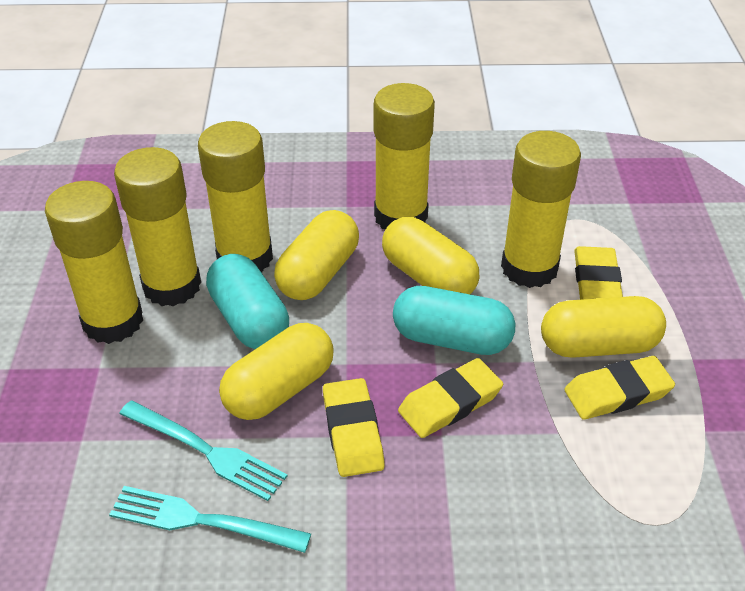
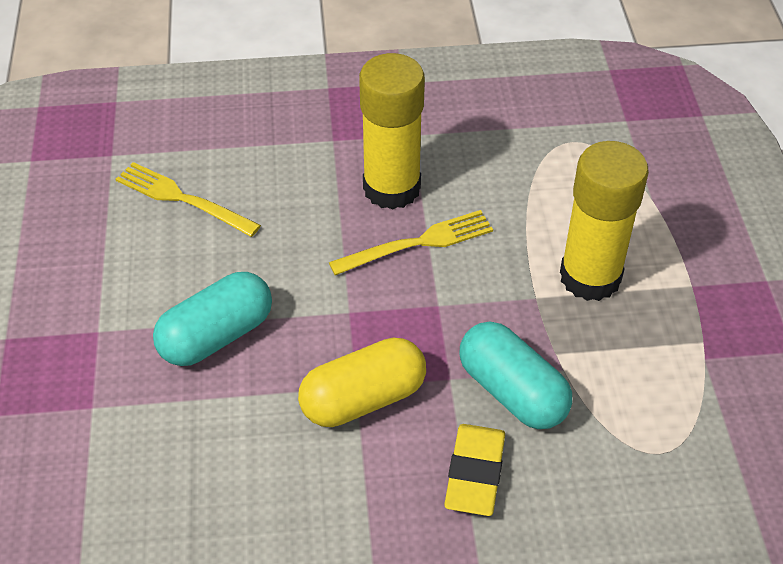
turquoise fork: 2 -> 0
yellow capsule: 4 -> 1
yellow eraser: 4 -> 1
yellow fork: 0 -> 2
yellow glue stick: 5 -> 2

